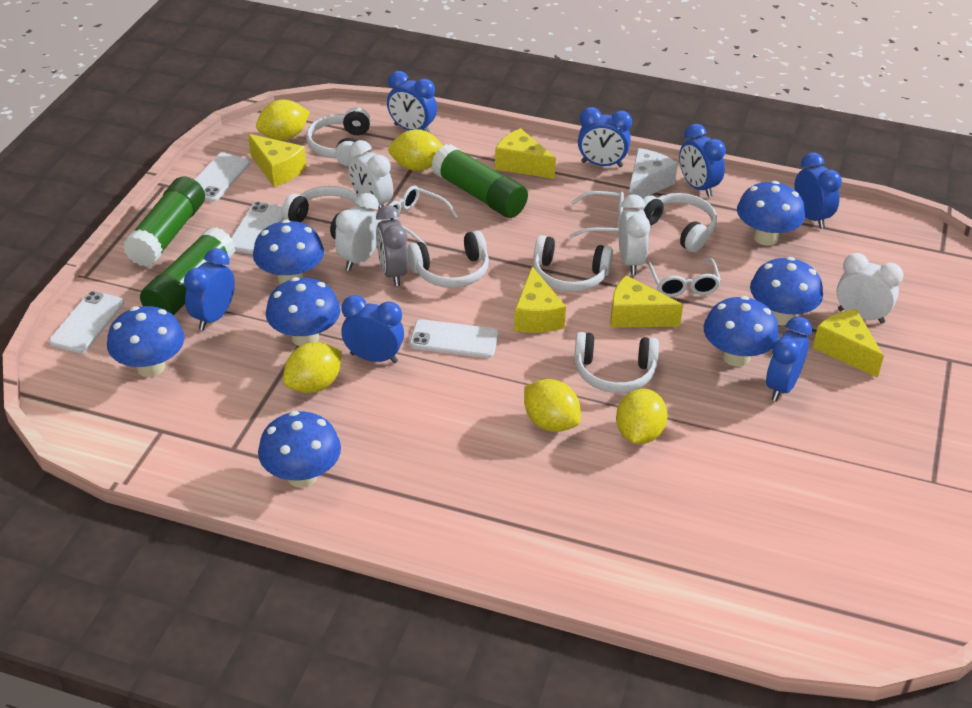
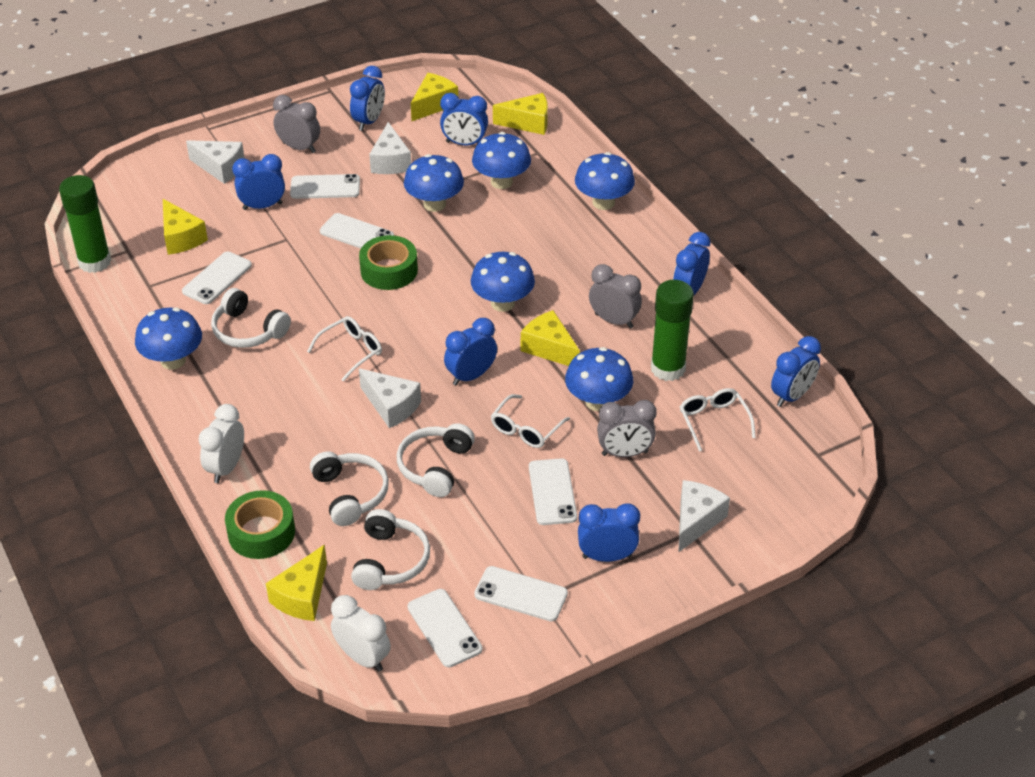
blue mushroom: 7 -> 6
green glue stick: 3 -> 2
green tape: 0 -> 2
grey clock: 1 -> 3
white cheese: 1 -> 4
white clock: 4 -> 2
white headphones: 6 -> 4
white phone: 4 -> 6
yellow lemon: 5 -> 0

